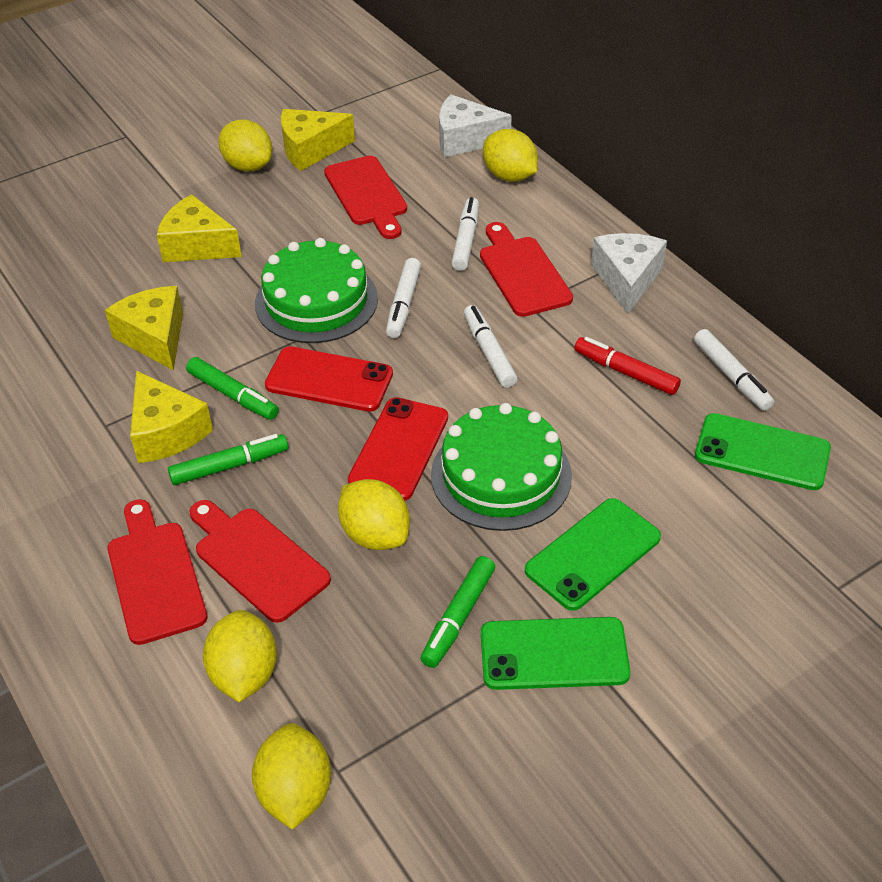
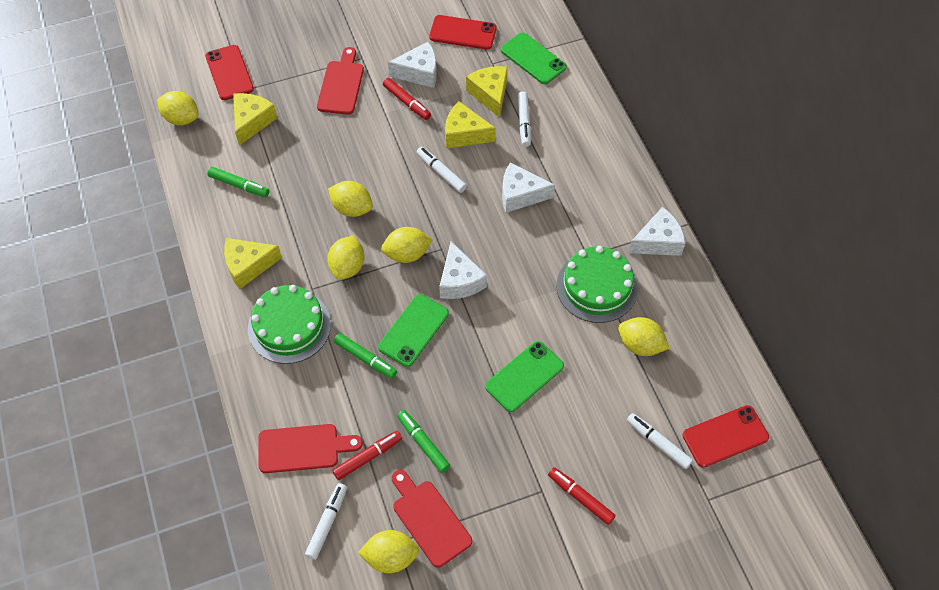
red cutting board: 4 -> 3
red marker: 1 -> 3
red phone: 2 -> 3
white cheese: 2 -> 4
yellow lemon: 5 -> 6

